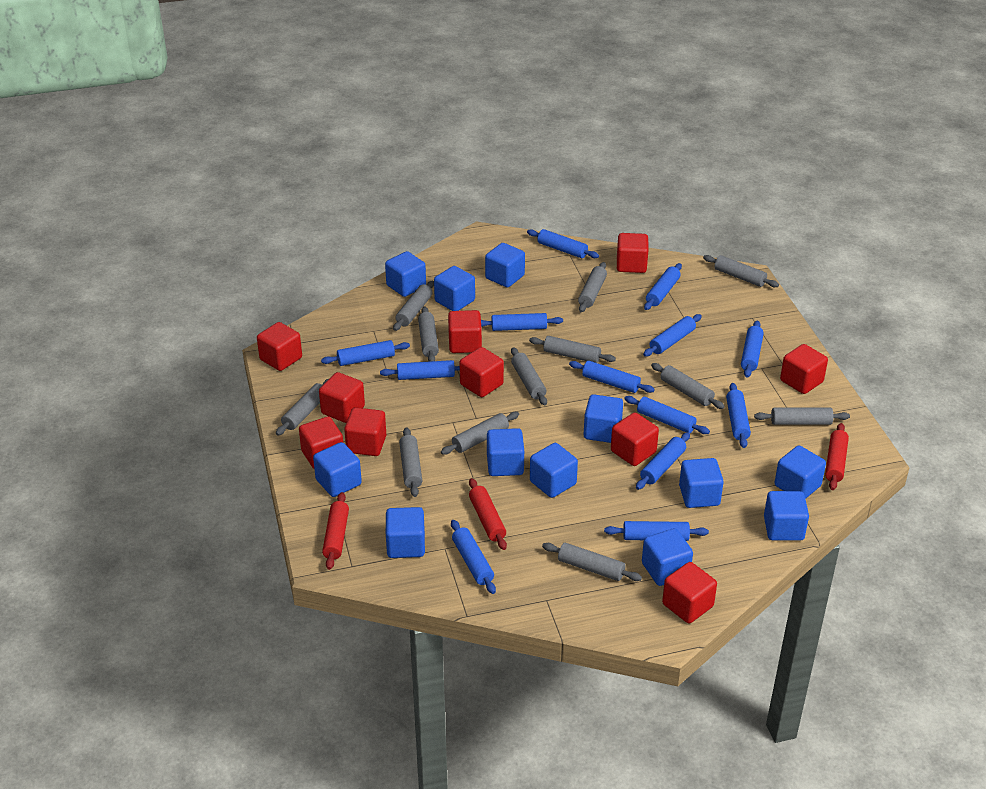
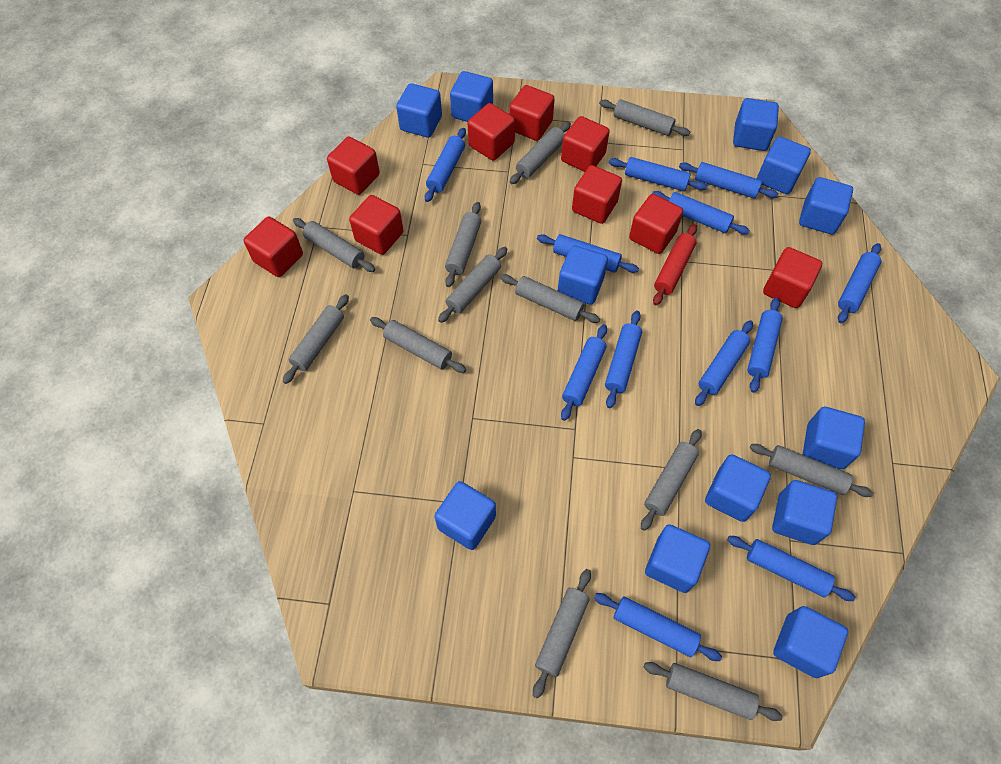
blue rolling pin: 13 -> 12
red cube: 10 -> 9
red rolling pin: 3 -> 1

